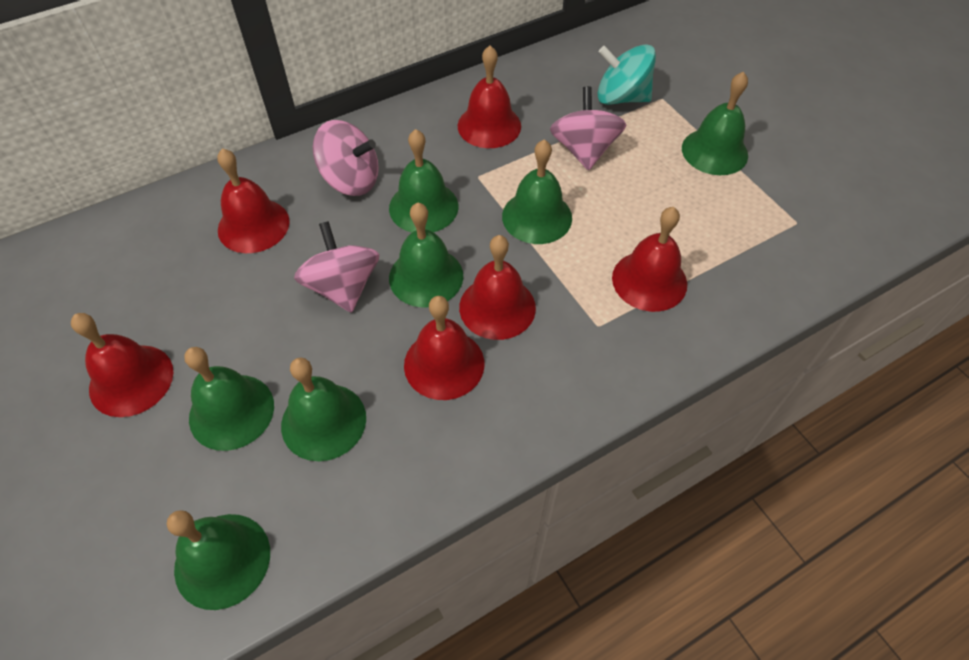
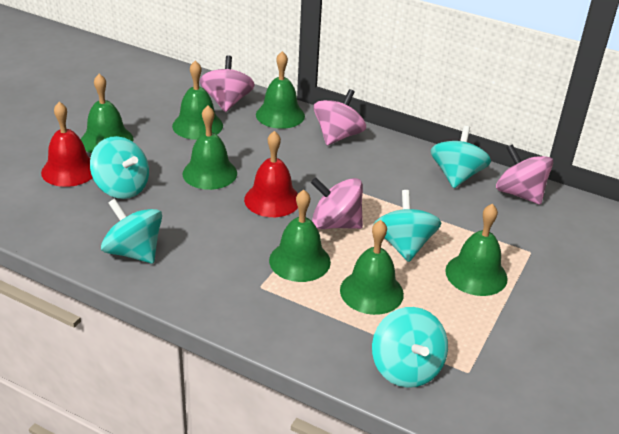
pink spinning top: 3 -> 4
red bell: 6 -> 2
turquoise spinning top: 1 -> 5

